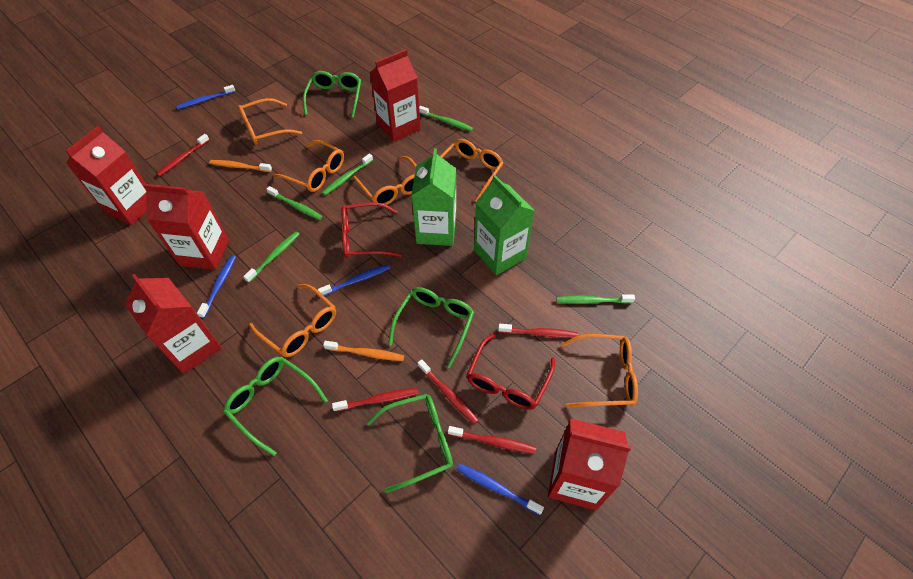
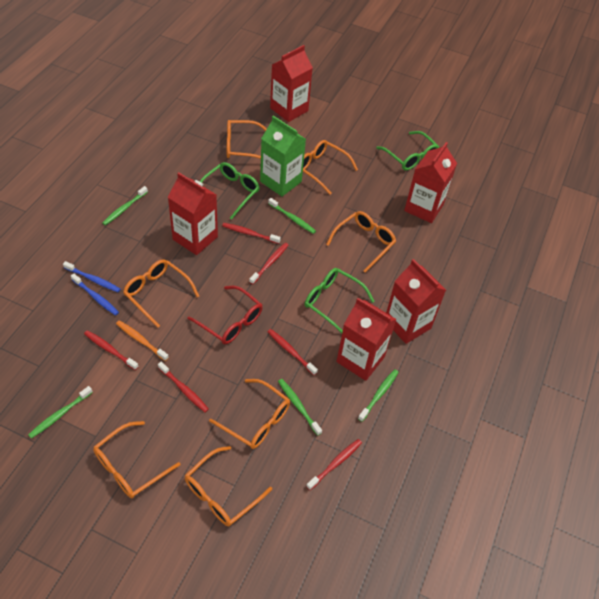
blue toothbrush: 4 -> 2
green carton: 2 -> 1
green glasses: 4 -> 3
orange glasses: 6 -> 7
orange toothbrush: 2 -> 1
red glasses: 2 -> 1
red toothbrush: 5 -> 6

